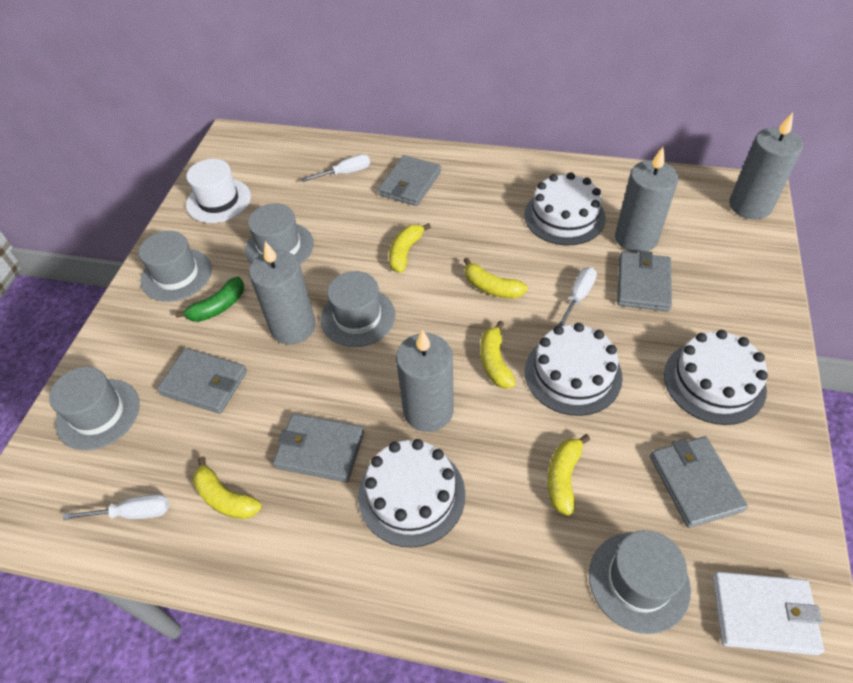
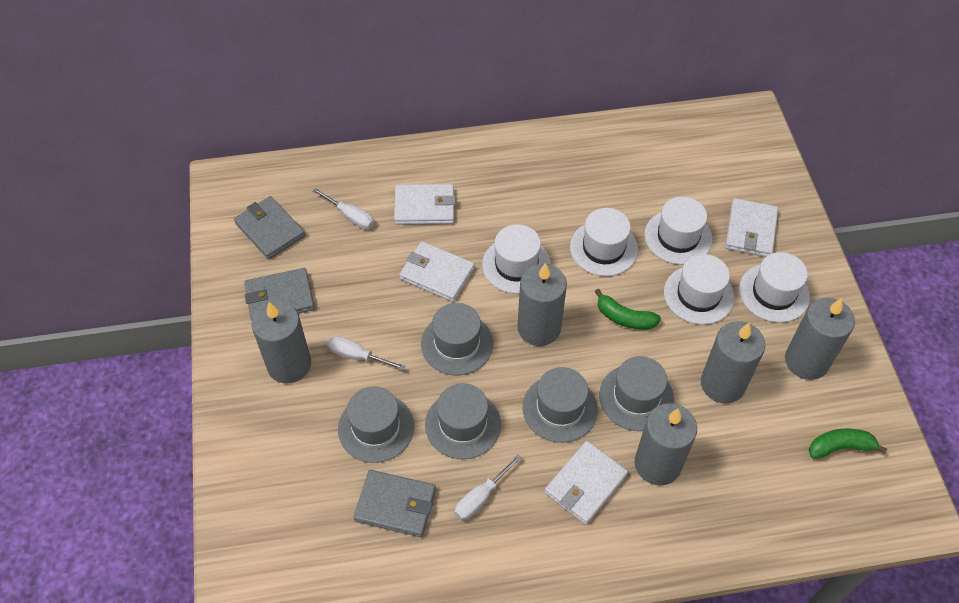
green banana: 1 -> 2
grey candle: 4 -> 5
grey wallet: 5 -> 3
white cake: 4 -> 0
white hat: 1 -> 5
white wallet: 1 -> 4
yellow banana: 5 -> 0

